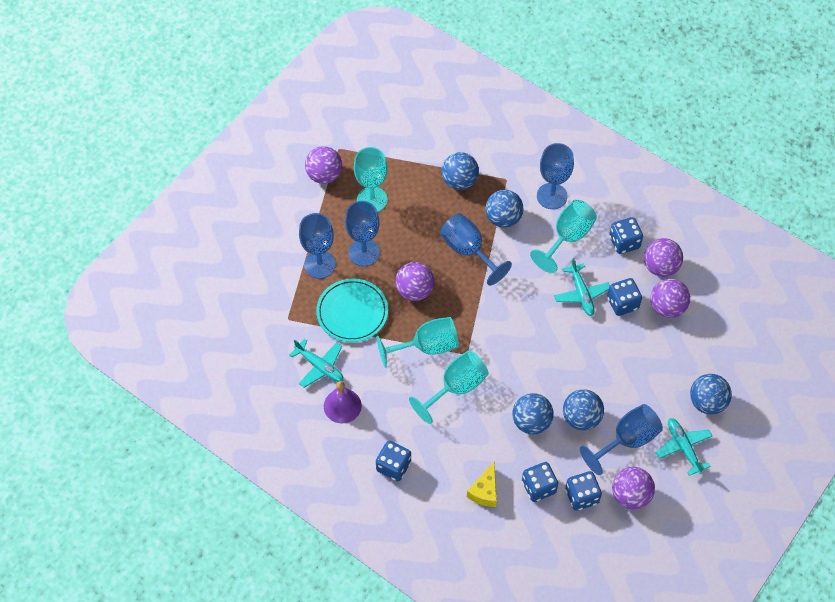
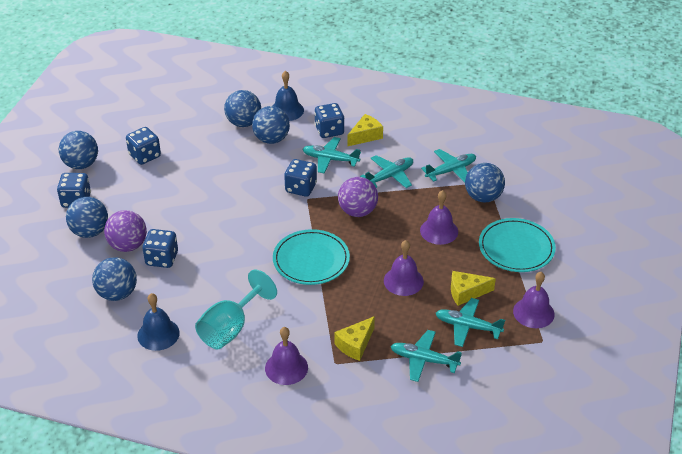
blue ball: 5 -> 6
blue bell: 0 -> 2
blue goblet: 5 -> 0
purple ball: 5 -> 2
purple bell: 1 -> 4
turquoise goblet: 4 -> 1
turquoise plane: 3 -> 5
turquoise plate: 1 -> 2
yellow cheese: 1 -> 3

